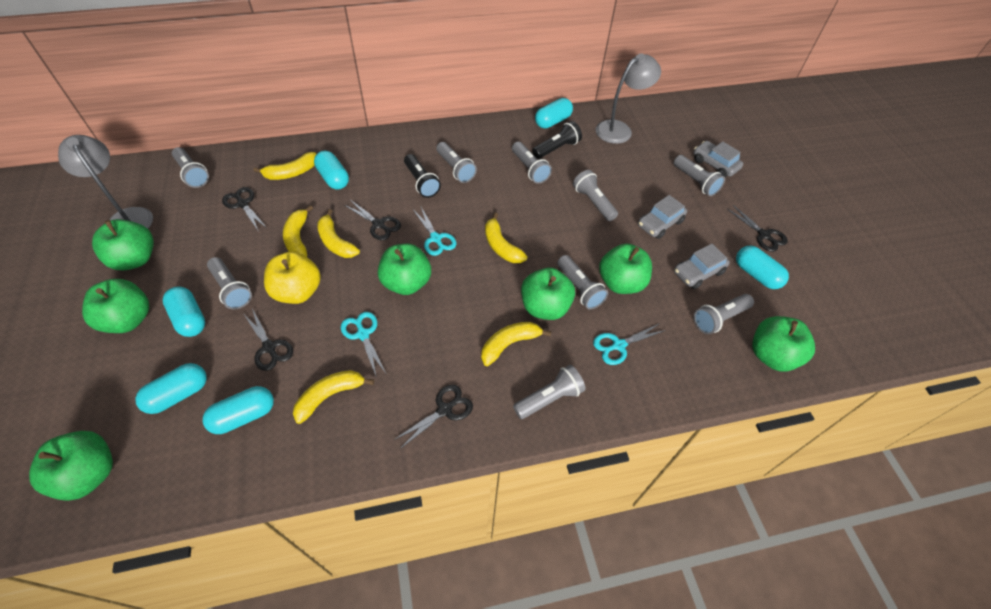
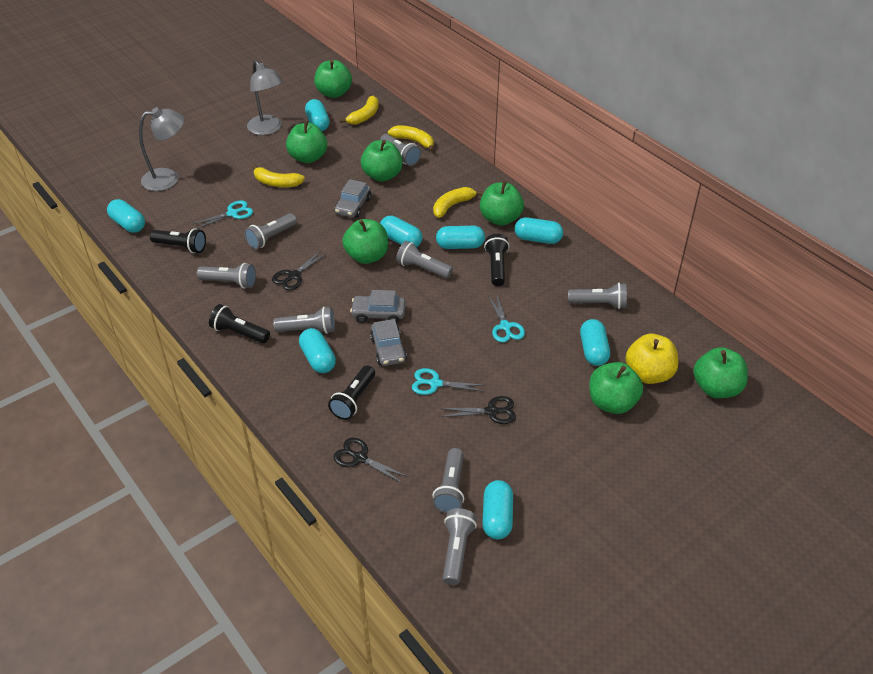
black flashlight: 2 -> 4
black scissors: 5 -> 3
grey flashlight: 9 -> 8
turquoise capsule: 6 -> 8
yellow banana: 6 -> 4

